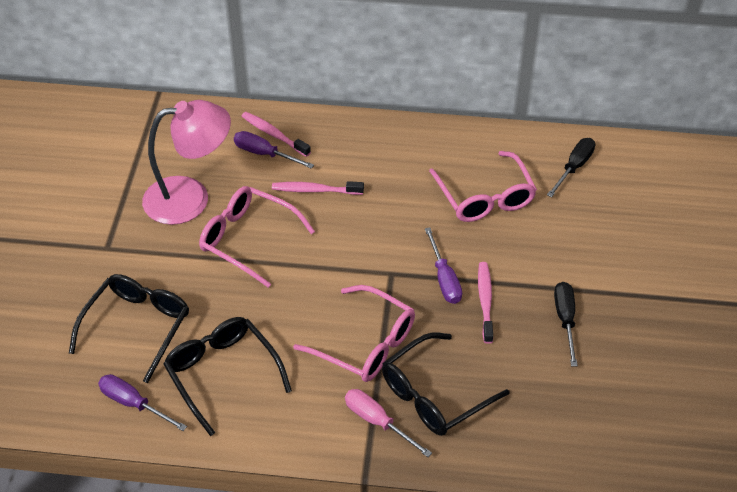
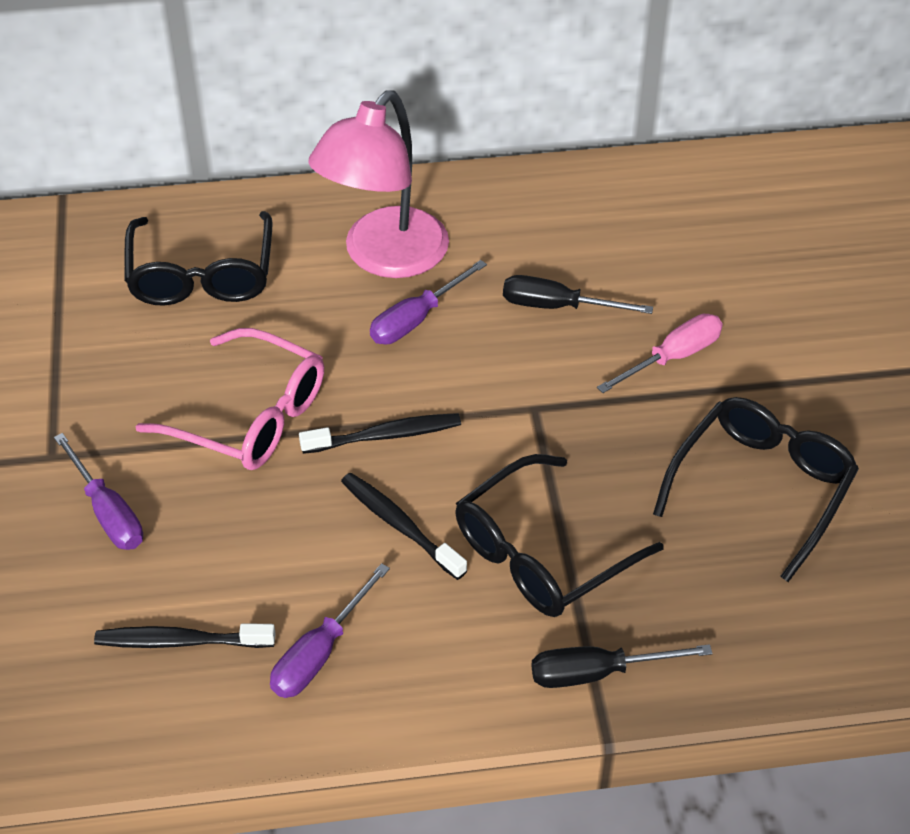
black toothbrush: 0 -> 3
pink glasses: 3 -> 1
pink toothbrush: 3 -> 0

